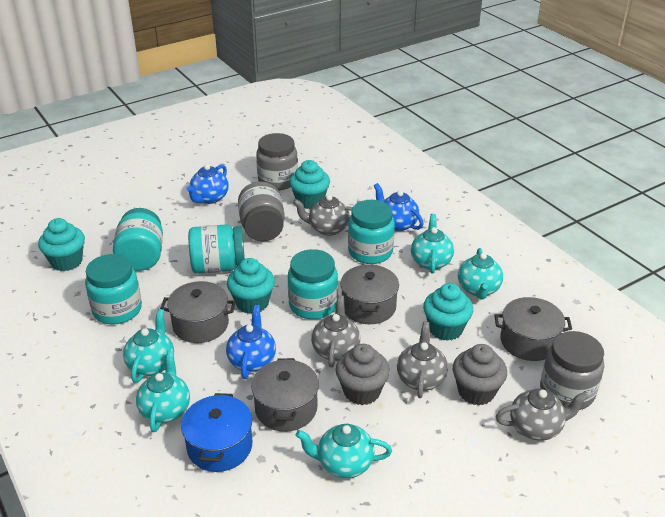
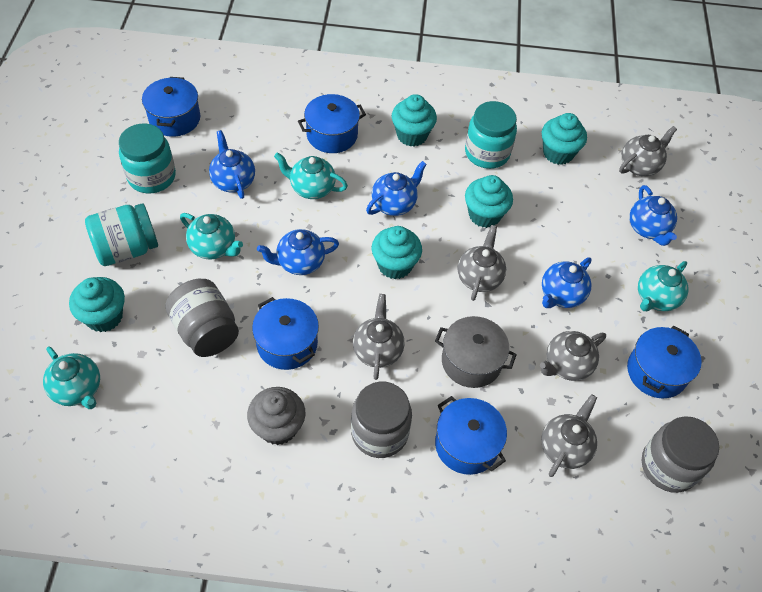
blue pot: 1 -> 5
blue teapot: 3 -> 5
grey cupcake: 2 -> 1
grey pot: 4 -> 1
grey teapot: 4 -> 5
turquoise cupcake: 4 -> 5
turquoise jar: 5 -> 3
turquoise teapot: 5 -> 4

